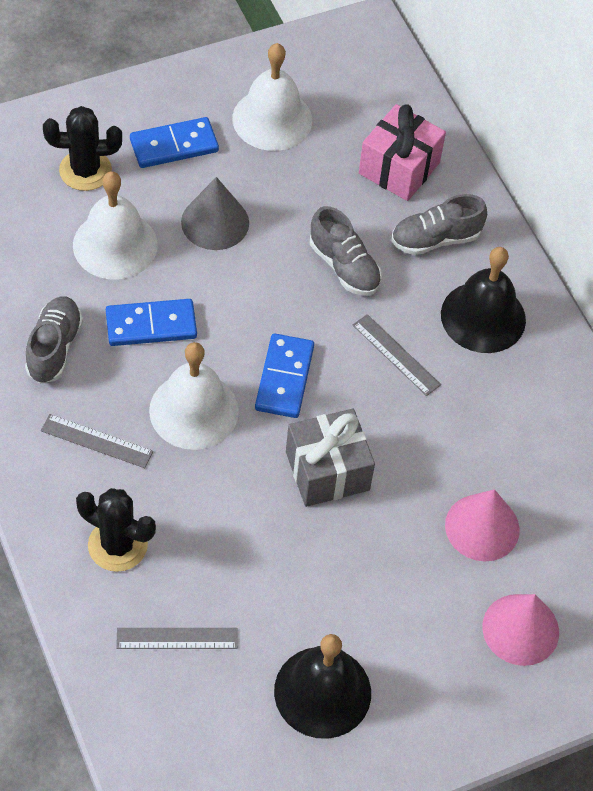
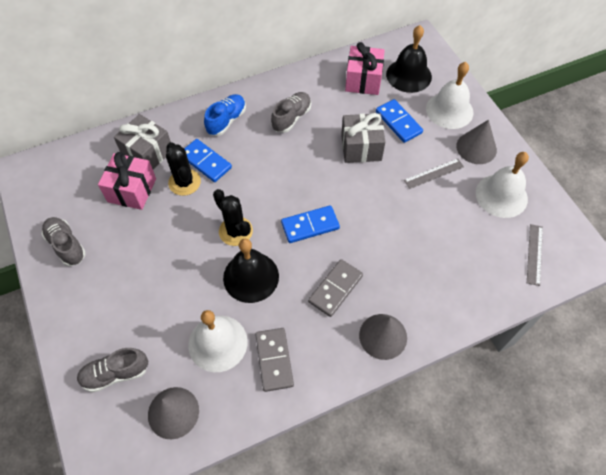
blue shoe: 0 -> 1
grey cone: 1 -> 3
grey domino: 0 -> 2
grey gift: 1 -> 2
grey ruler: 3 -> 2
pink cone: 2 -> 0
pink gift: 1 -> 2

